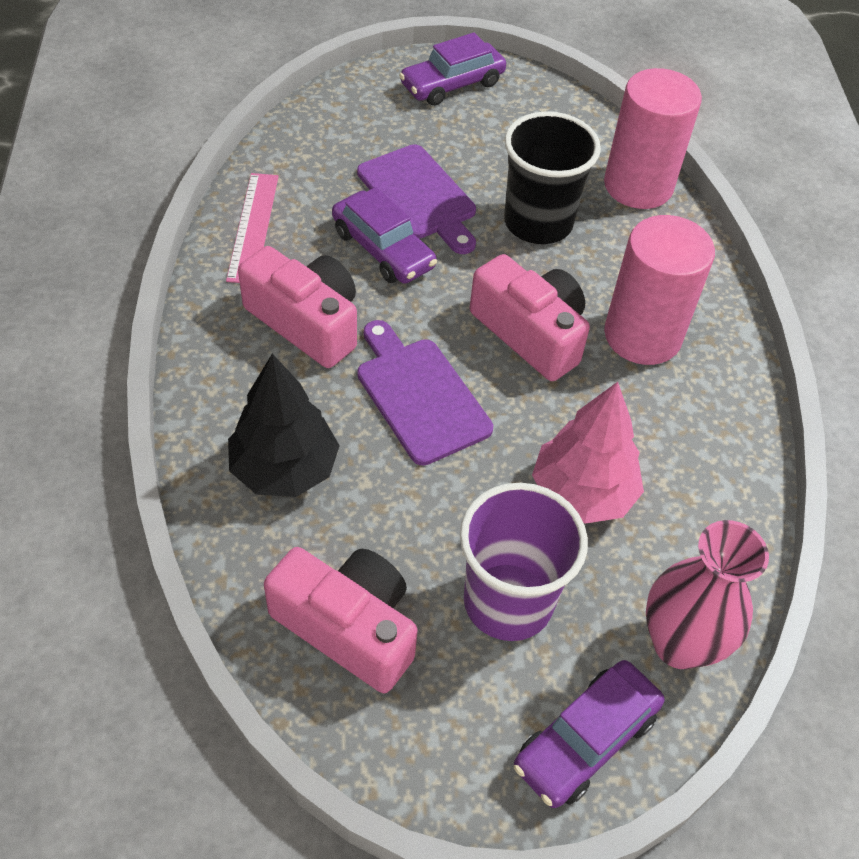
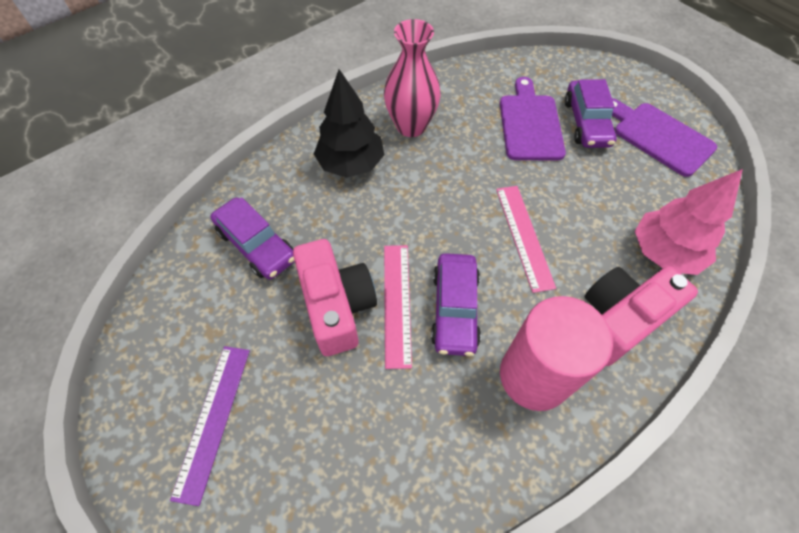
black cup: 1 -> 0
pink camera: 3 -> 2
pink cylinder: 2 -> 1
pink ruler: 1 -> 2
purple cup: 1 -> 0
purple ruler: 0 -> 1

